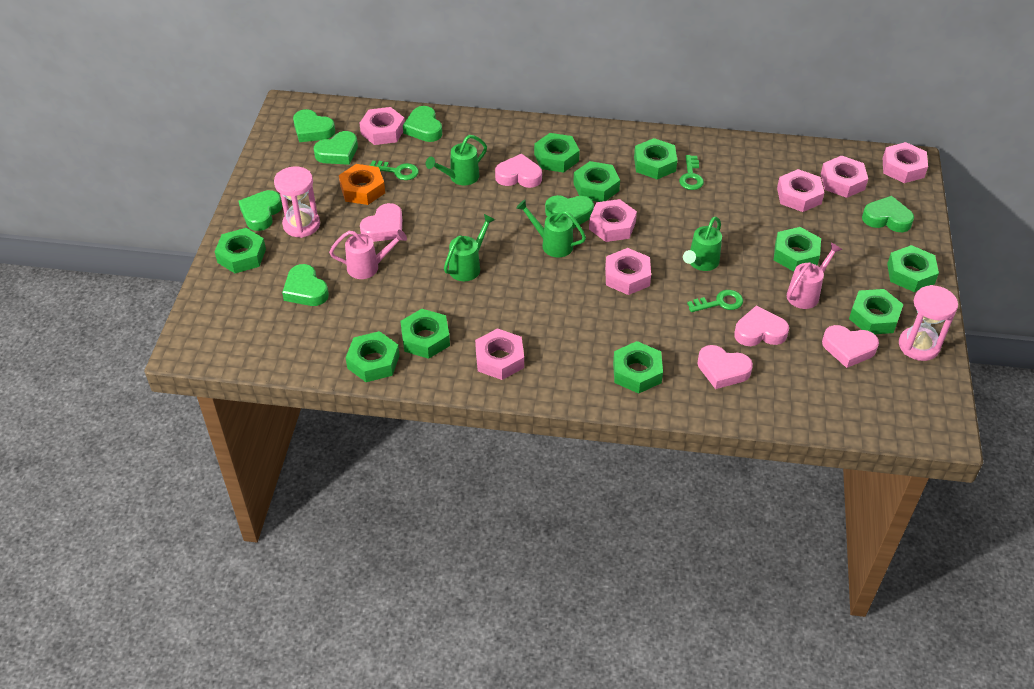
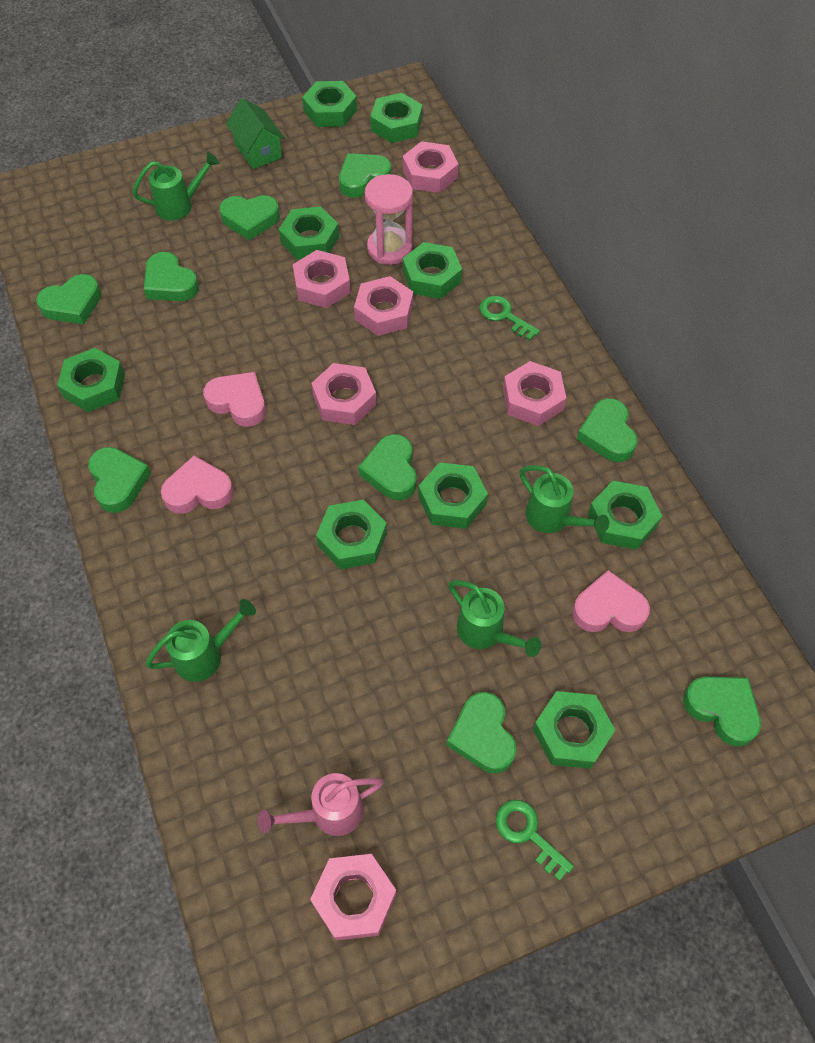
green heart: 7 -> 9
green house: 0 -> 1
green key: 3 -> 2
green nut: 10 -> 9
orange nut: 1 -> 0
pink heart: 5 -> 3
pink hourglass: 2 -> 1
pink nut: 7 -> 6
pink watering can: 2 -> 1

